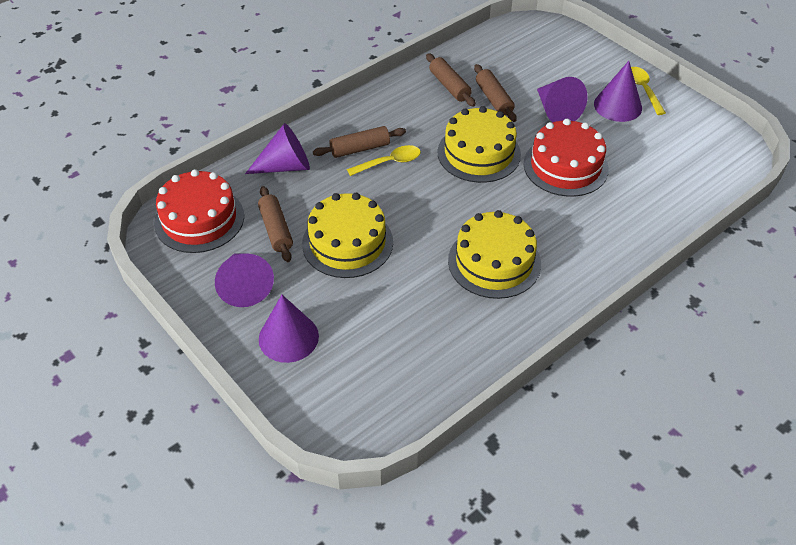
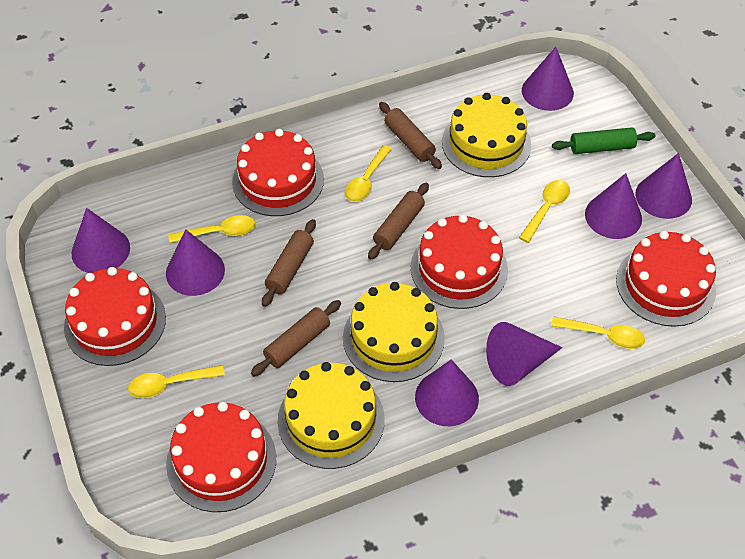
green rolling pin: 0 -> 1
purple cone: 5 -> 7
red cake: 2 -> 5
yellow spoon: 2 -> 5

